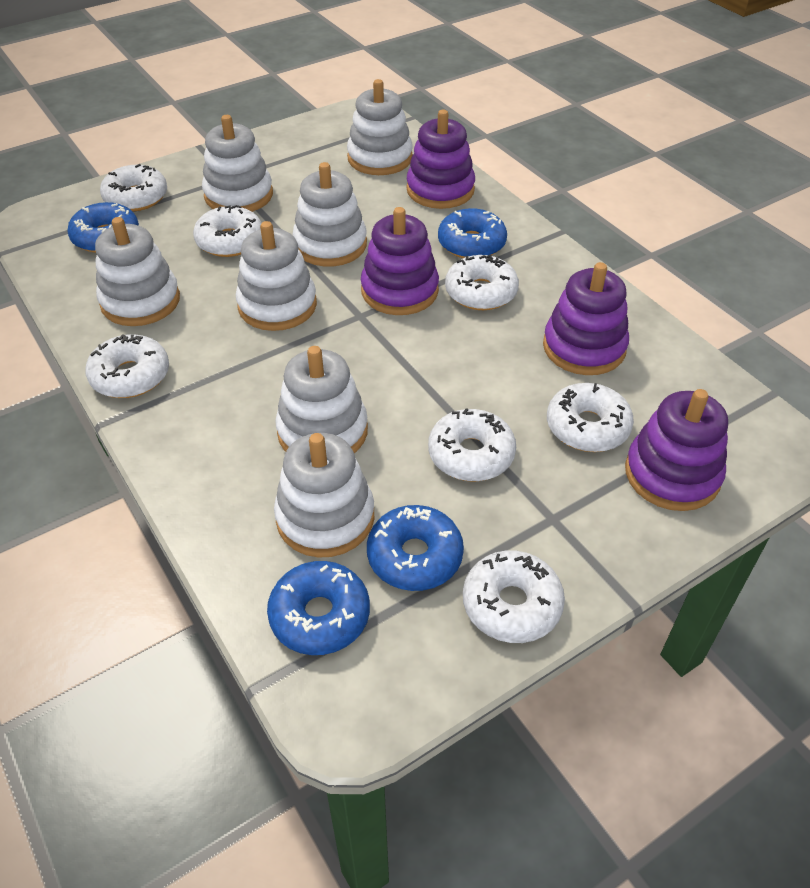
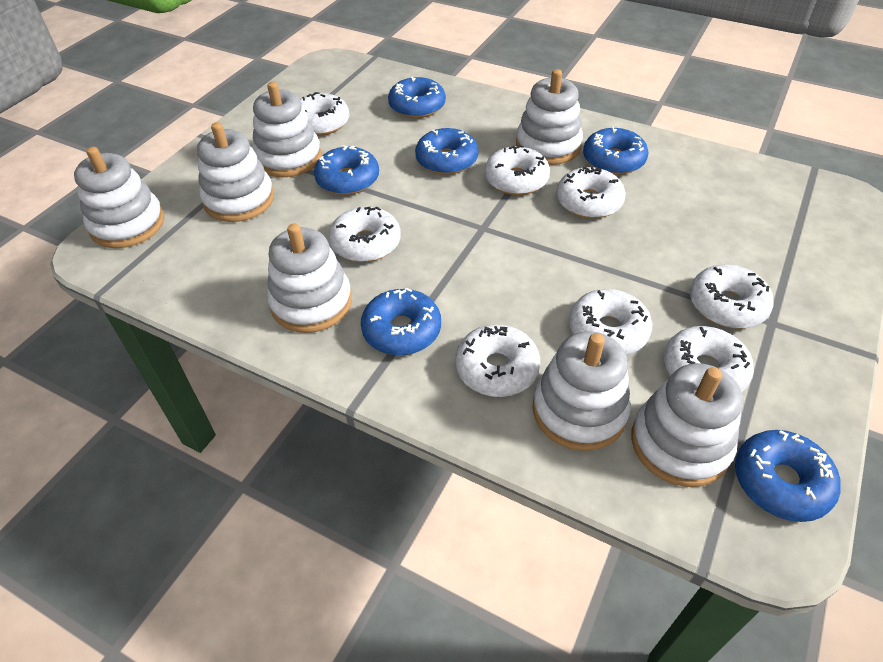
blue donut: 4 -> 6
purple stacking toy: 4 -> 0
white donut: 7 -> 8

